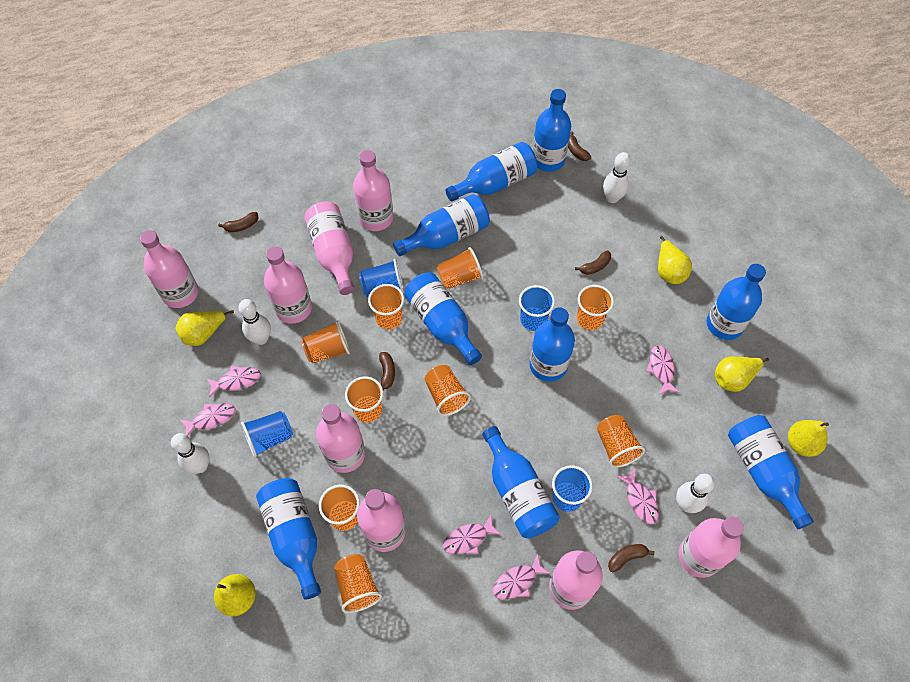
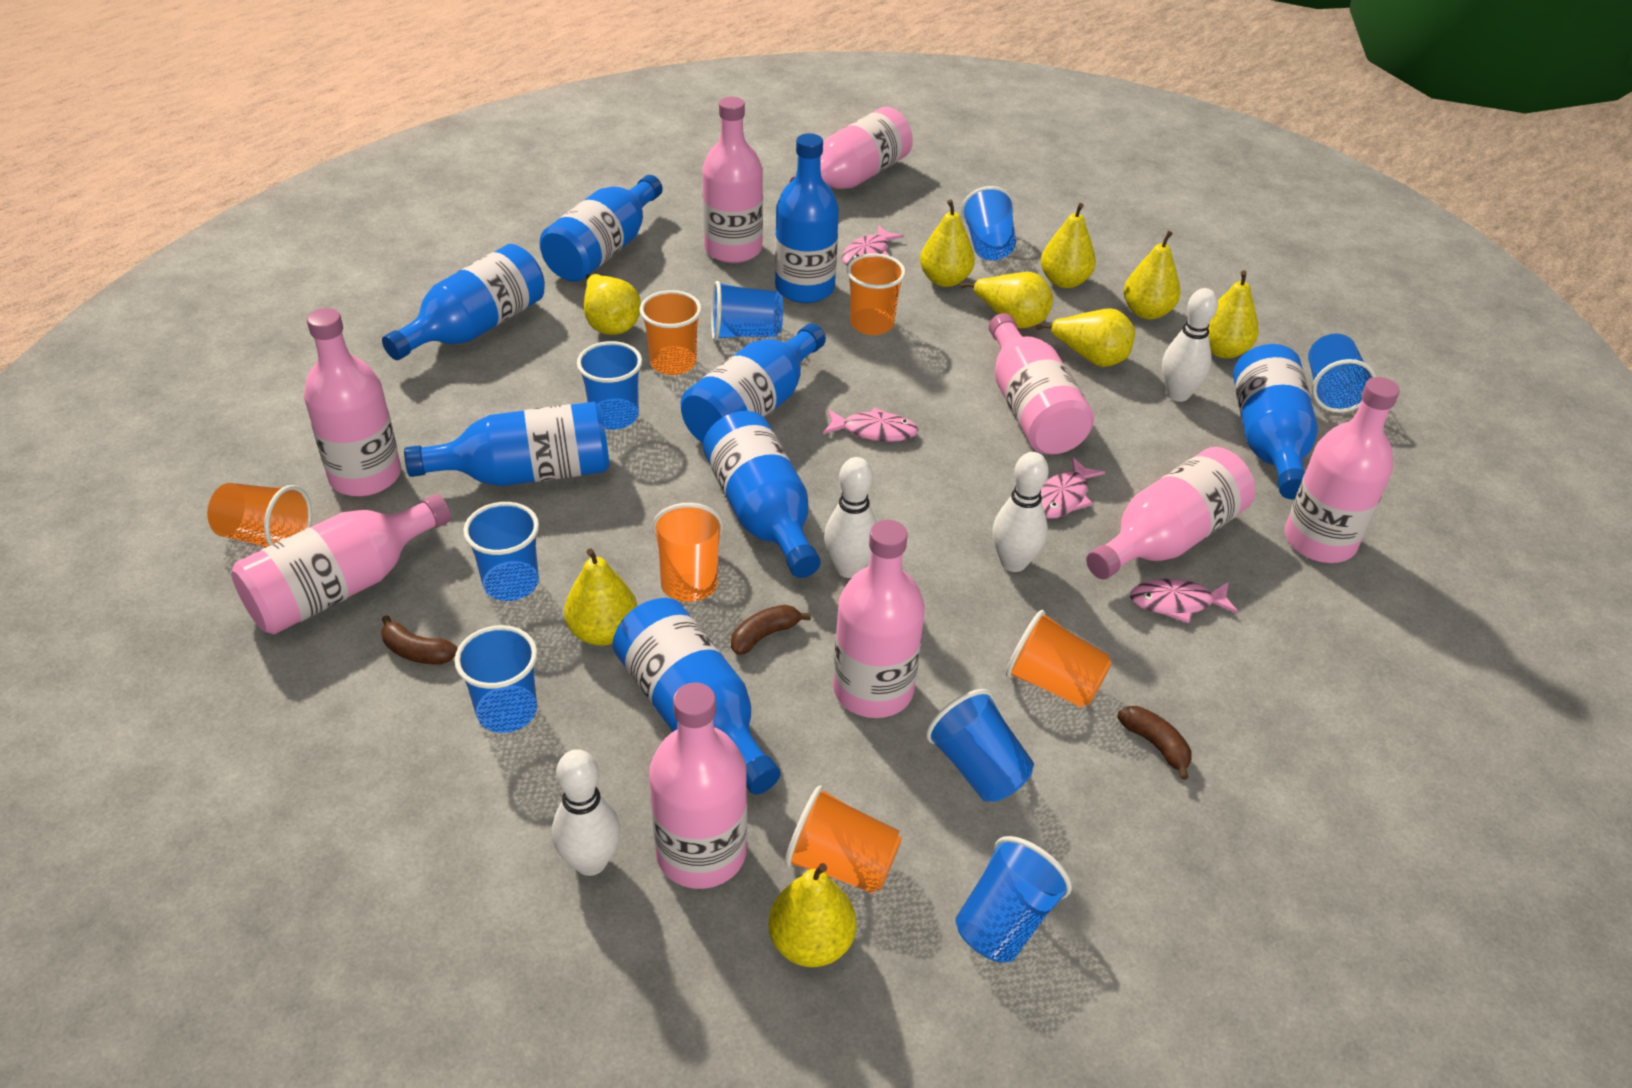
blue bottle: 9 -> 8
blue cup: 4 -> 8
brown banana: 5 -> 3
orange cup: 9 -> 6
pink bottle: 8 -> 9
pink fish: 6 -> 4
yellow pear: 5 -> 9

